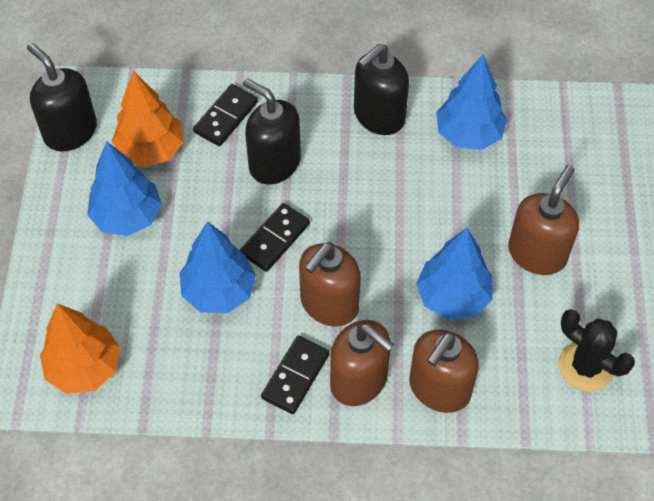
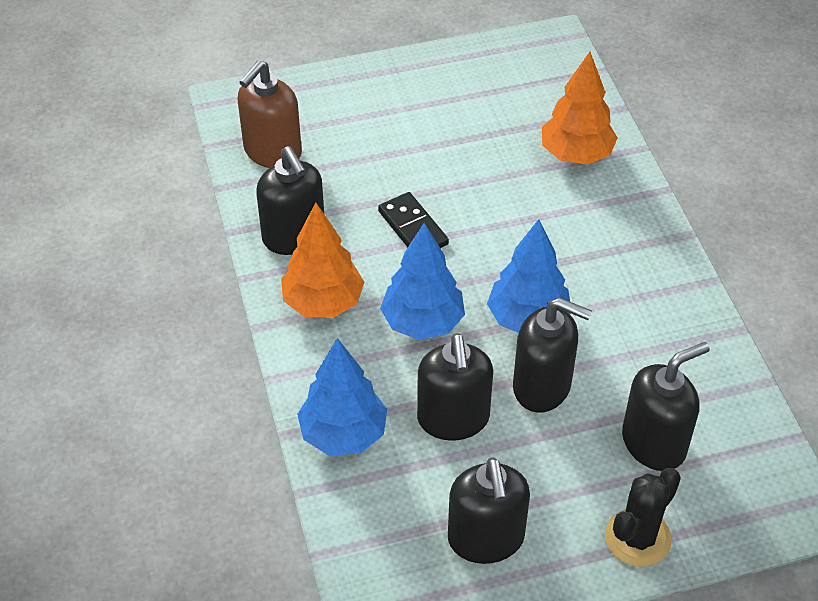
black domino: 3 -> 1
black soap dispenser: 3 -> 5
blue tree: 4 -> 3
brown soap dispenser: 4 -> 1

